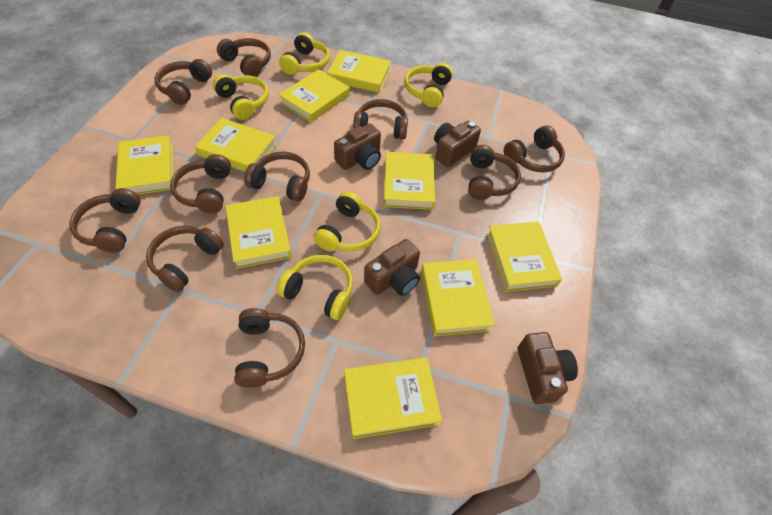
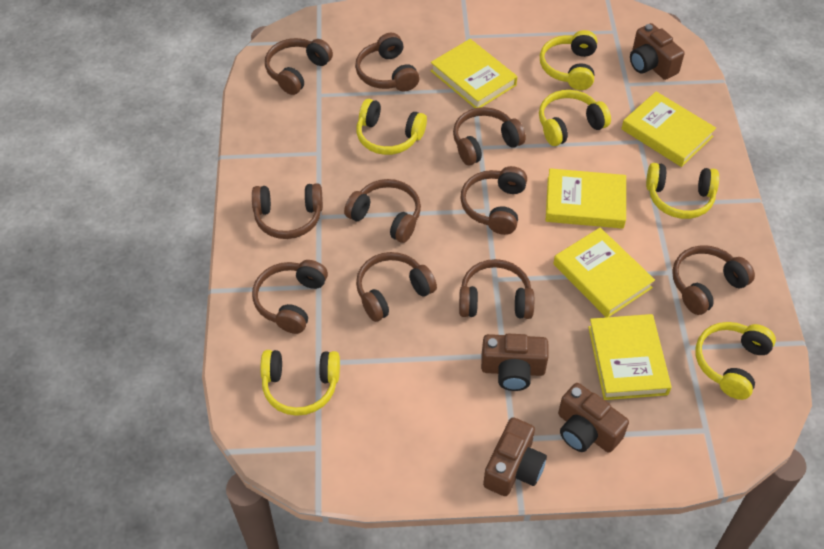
yellow book: 9 -> 5
yellow headphones: 5 -> 6

